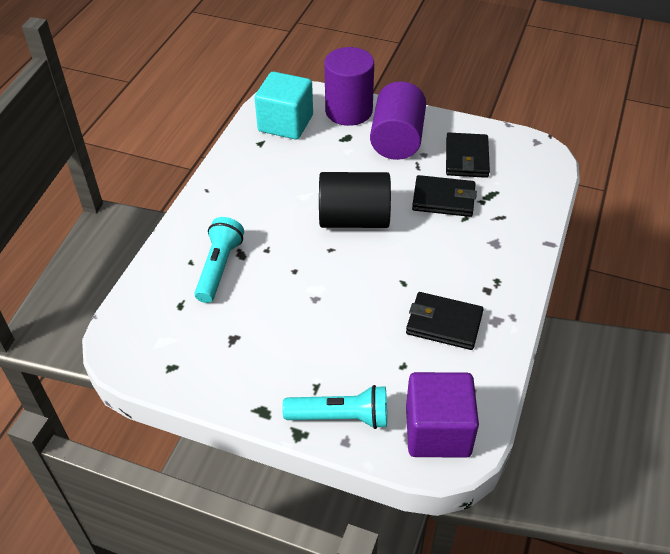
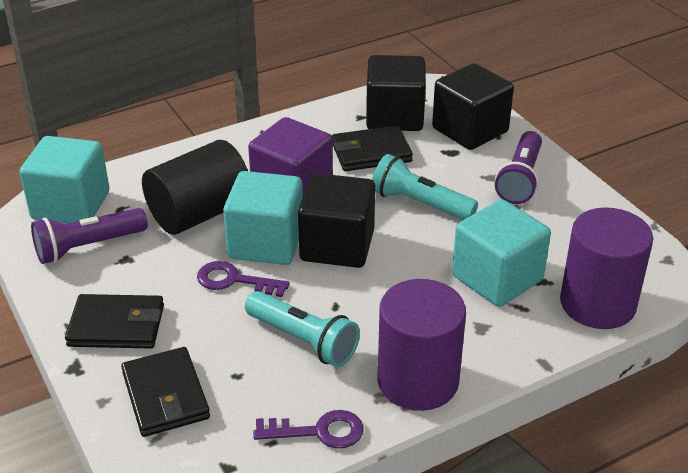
black cube: 0 -> 3
purple flashlight: 0 -> 2
purple key: 0 -> 2
turquoise cube: 1 -> 3

